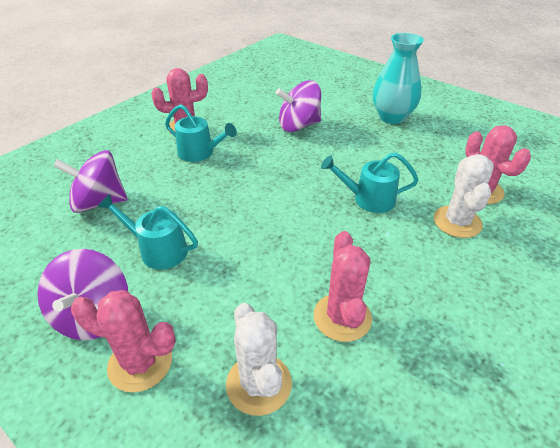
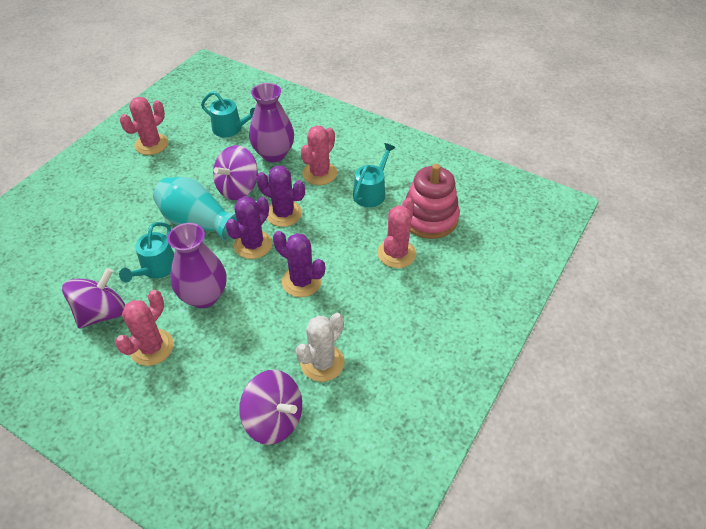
pink stacking toy: 0 -> 1
purple cactus: 0 -> 3
purple vase: 0 -> 2
white cactus: 2 -> 1

